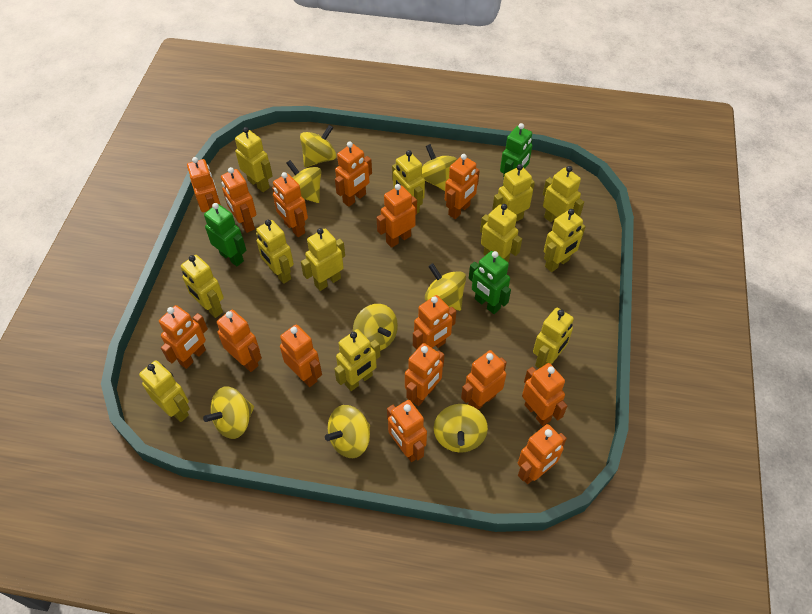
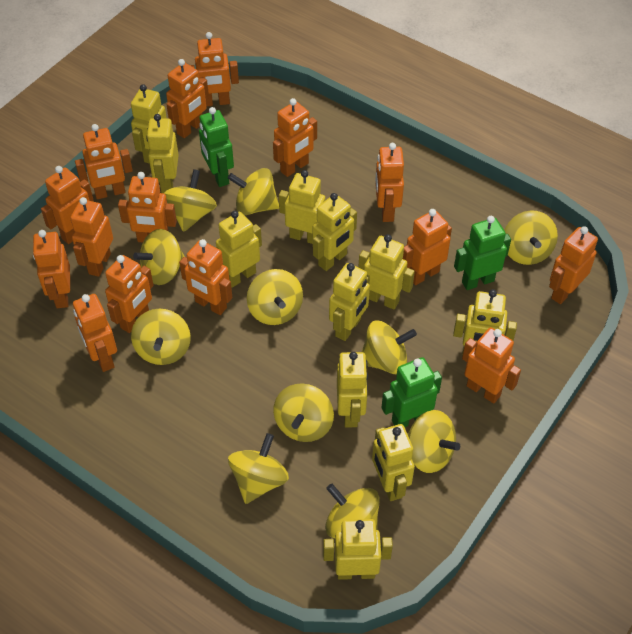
yellow robot: 12 -> 11
yellow spinning top: 8 -> 11

